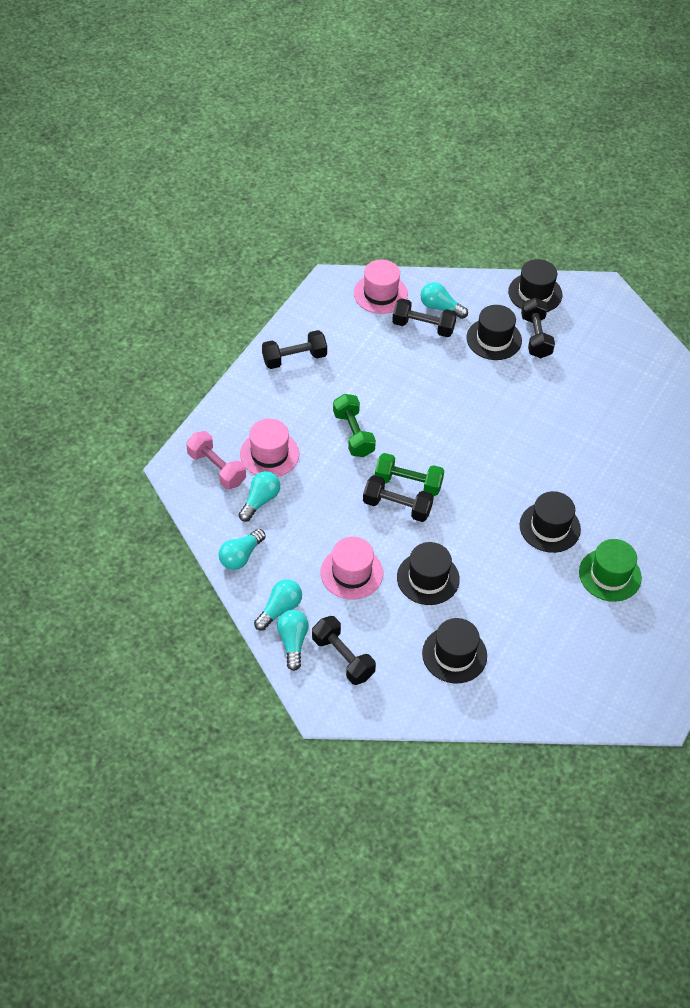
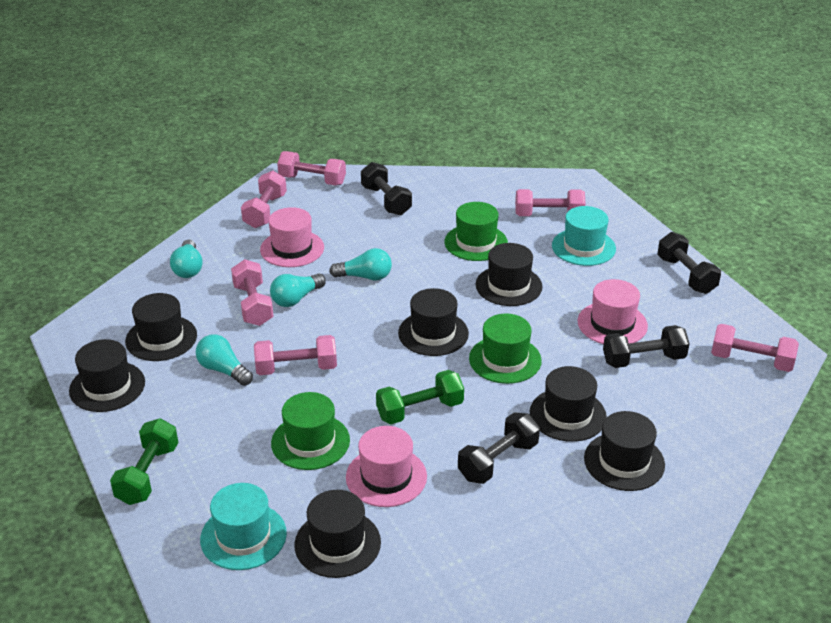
black dumbbell: 5 -> 4
black hat: 5 -> 7
green hat: 1 -> 3
pink dumbbell: 1 -> 6
turquoise hat: 0 -> 2
turquoise light bulb: 5 -> 4

